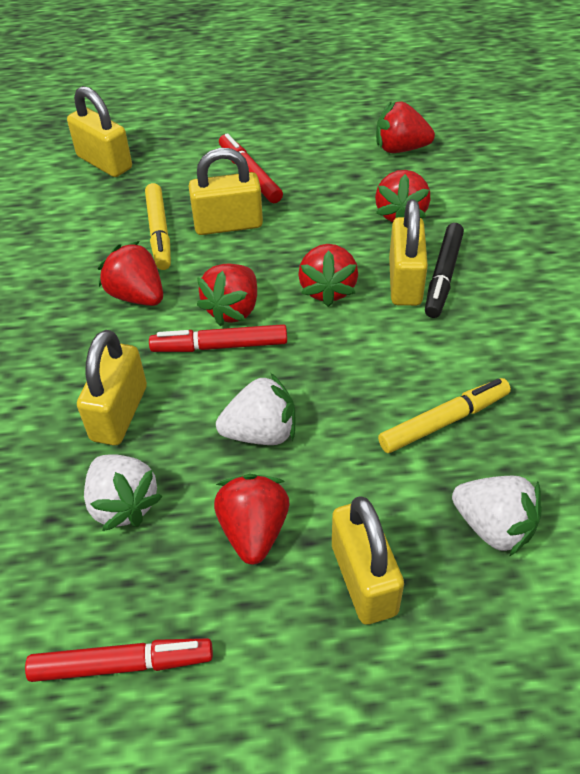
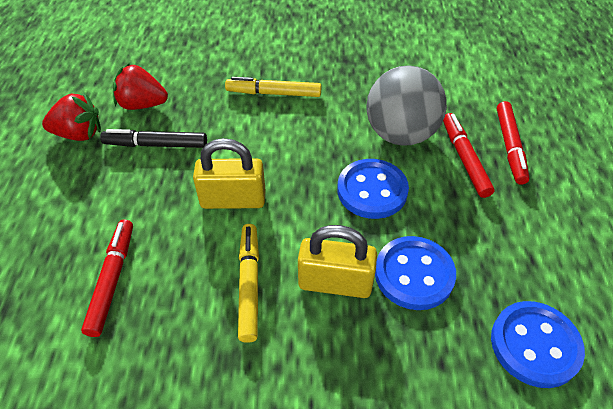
blue button: 0 -> 3
grey ball: 0 -> 1
red strawberry: 6 -> 2
white strawberry: 3 -> 0
yellow padlock: 5 -> 2

